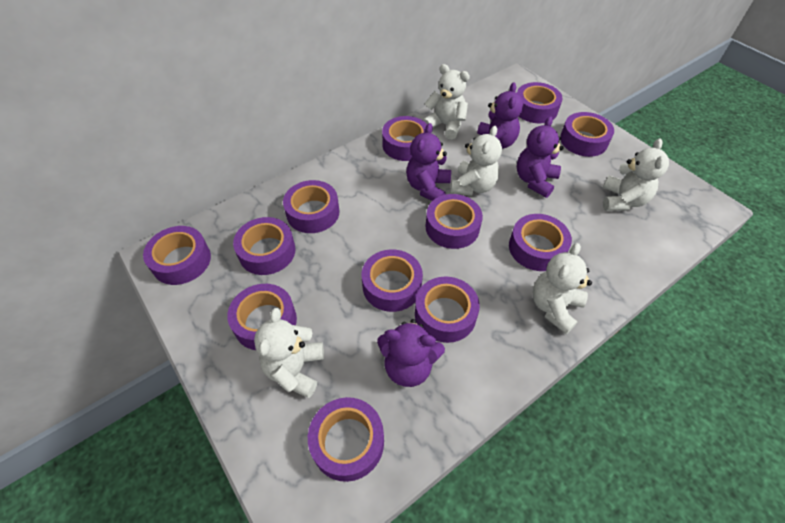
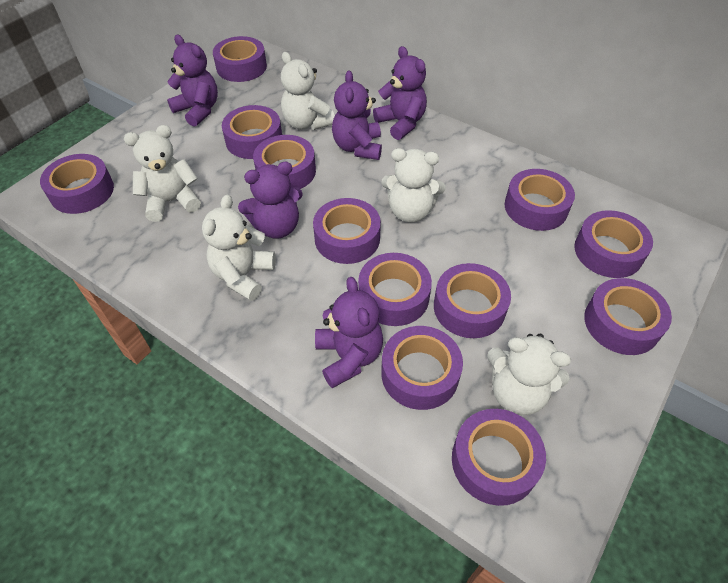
purple teddy bear: 4 -> 5

